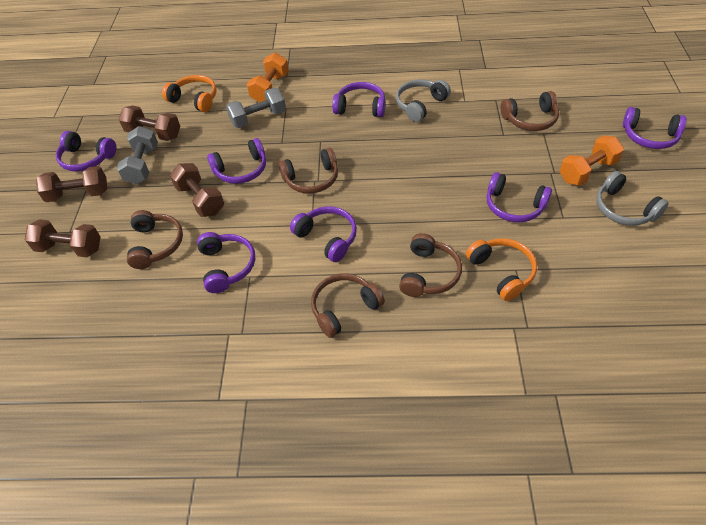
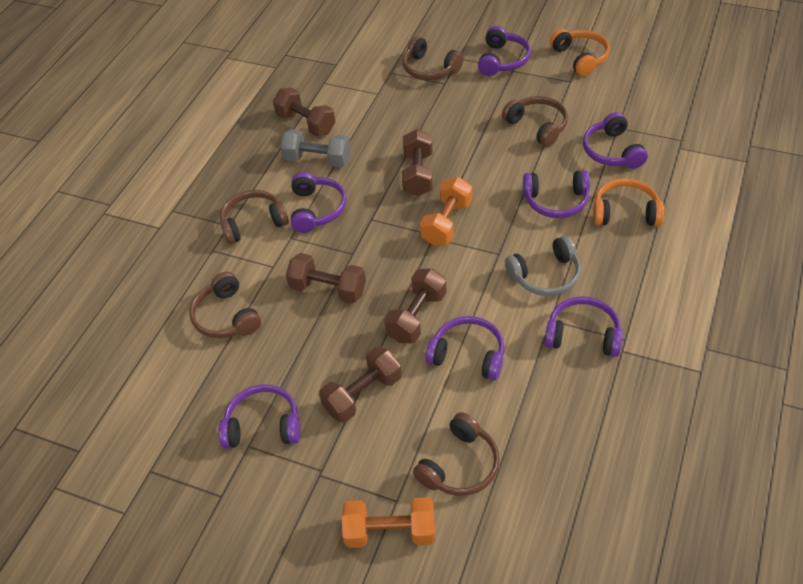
brown dumbbell: 4 -> 5
grey dumbbell: 2 -> 1
grey headphones: 2 -> 1

